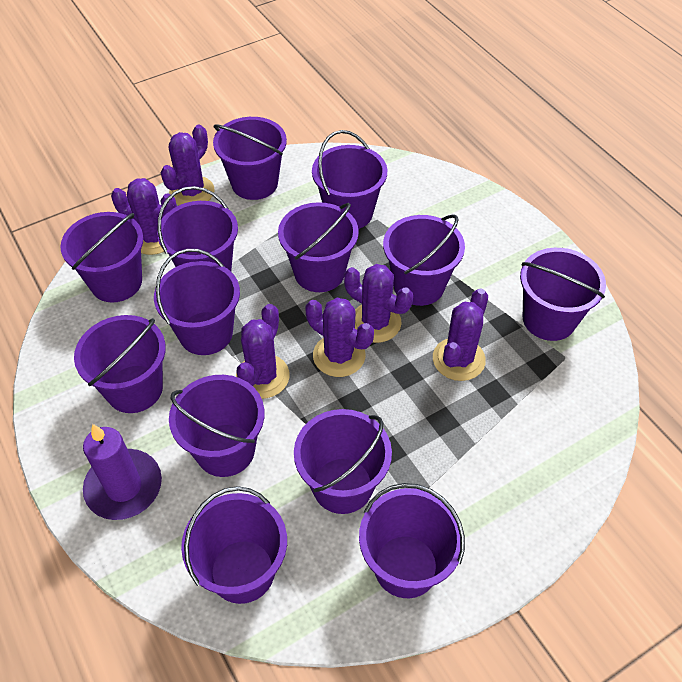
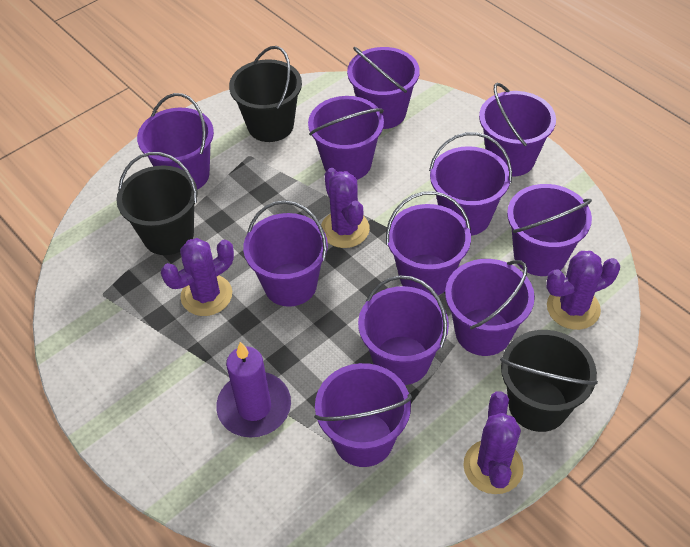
black bucket: 0 -> 3
purple bucket: 13 -> 11
purple cactus: 6 -> 4

